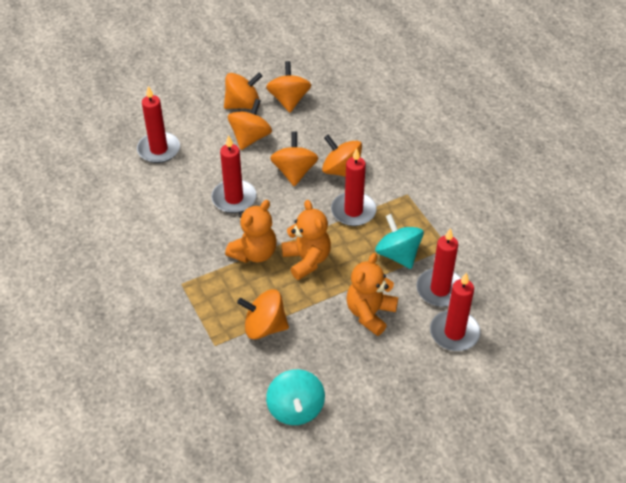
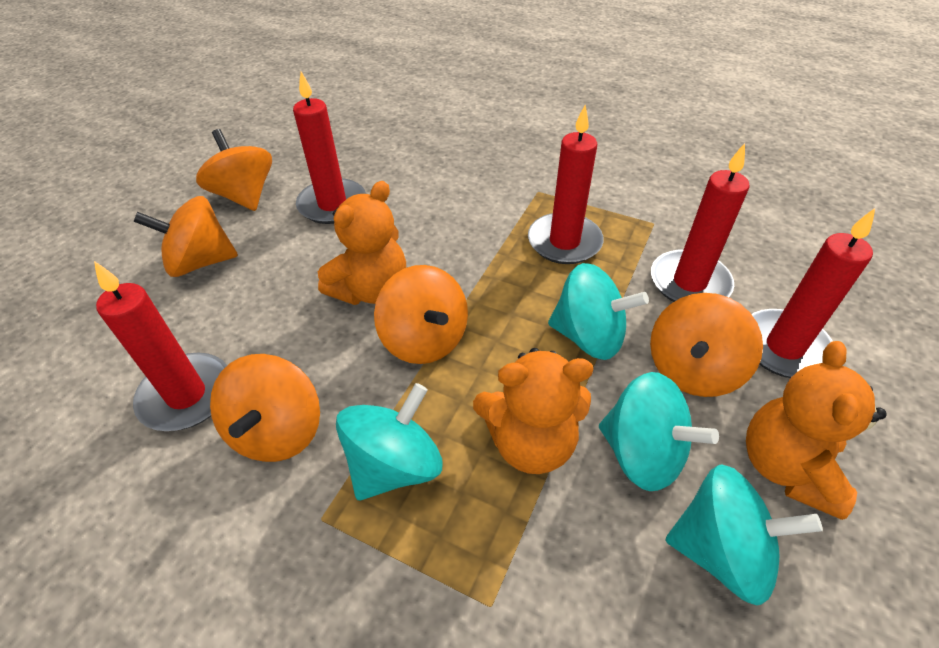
orange spinning top: 6 -> 5
turquoise spinning top: 2 -> 4

